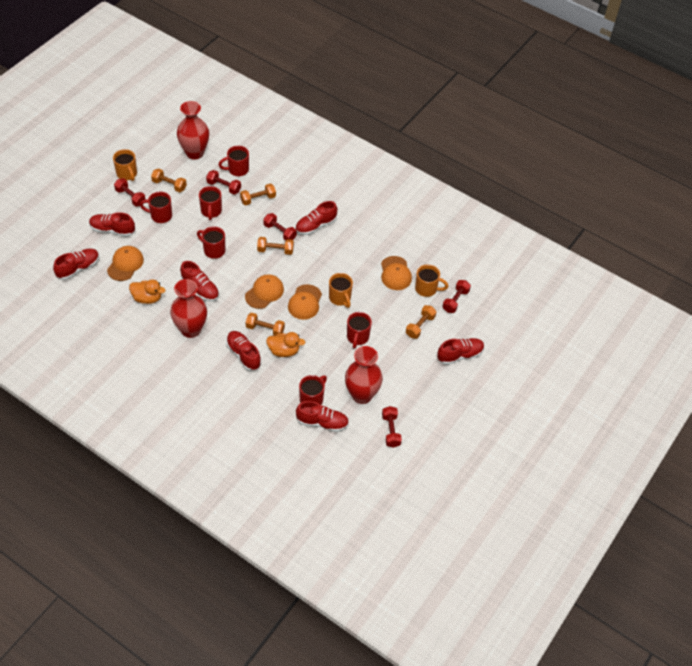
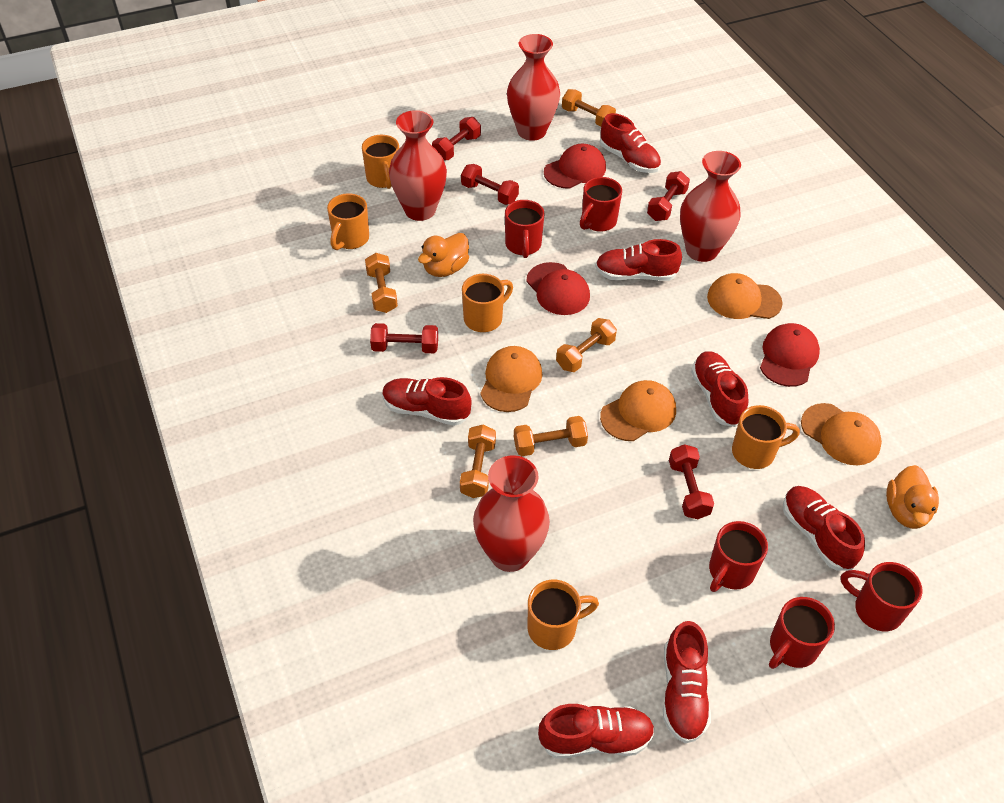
orange mug: 3 -> 5
red cap: 0 -> 3
red mug: 6 -> 5
red vase: 3 -> 4

